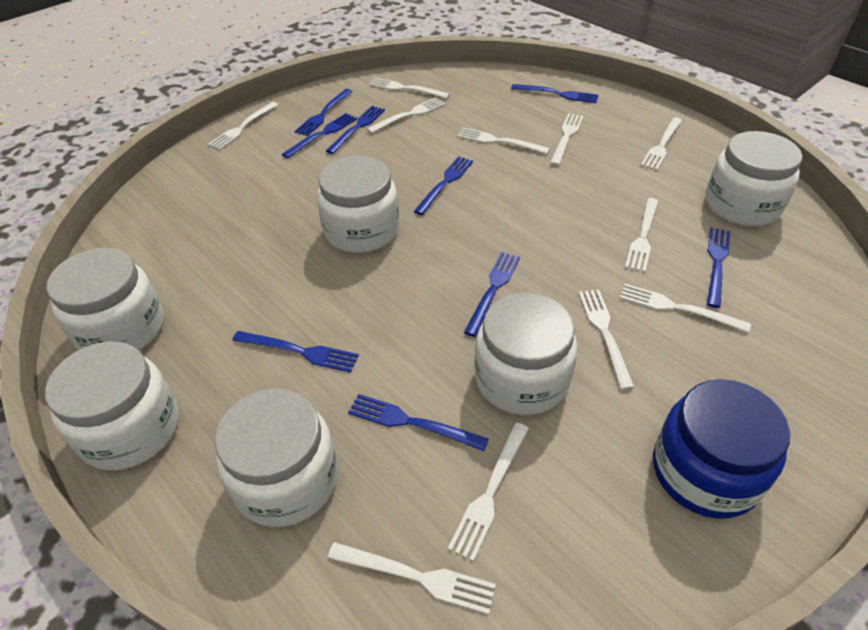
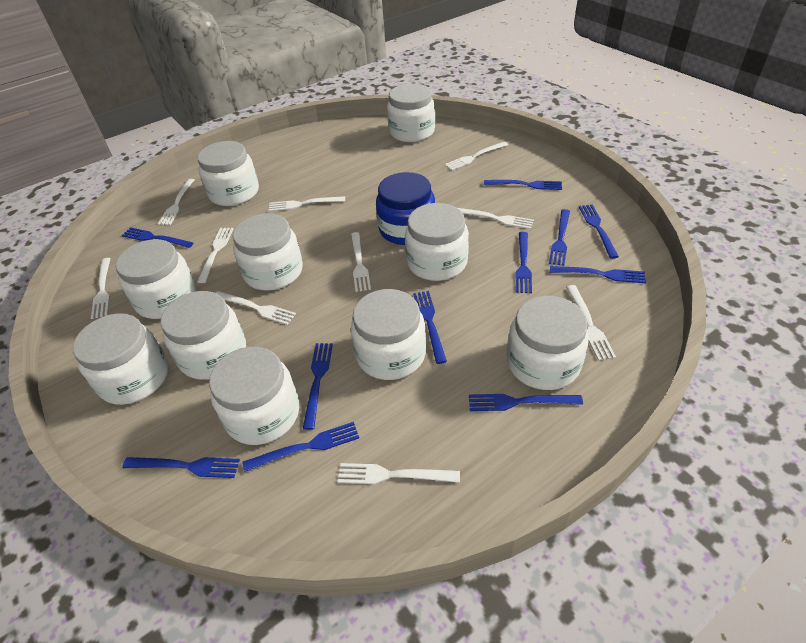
blue fork: 9 -> 11
white fork: 11 -> 10
white jar: 6 -> 10

